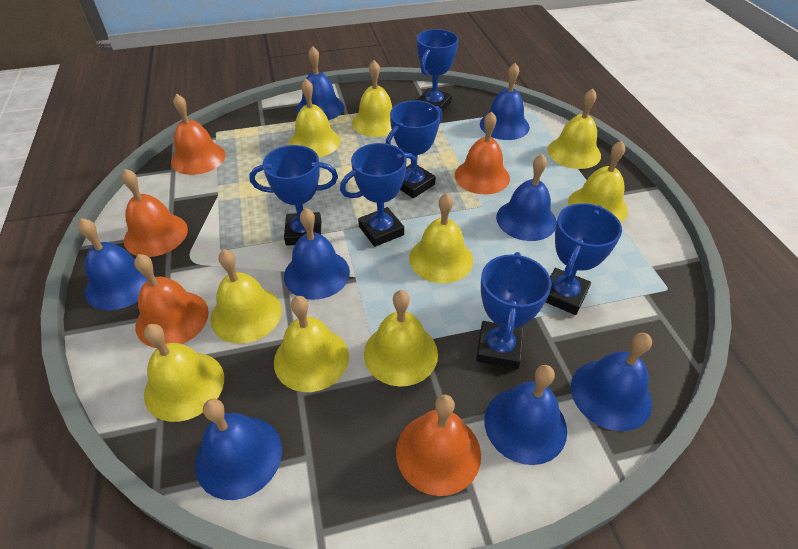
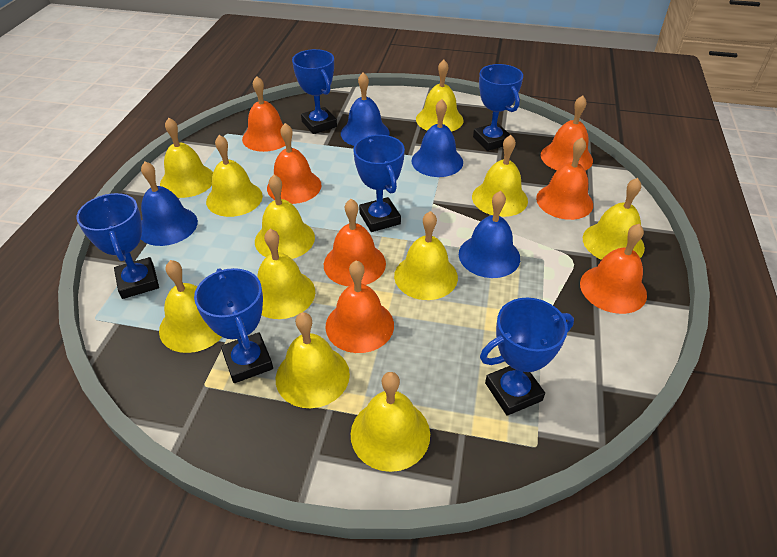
blue bell: 8 -> 4
orange bell: 5 -> 7
yellow bell: 9 -> 11

